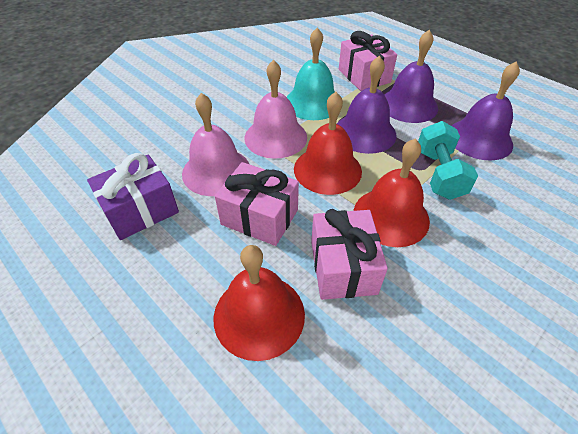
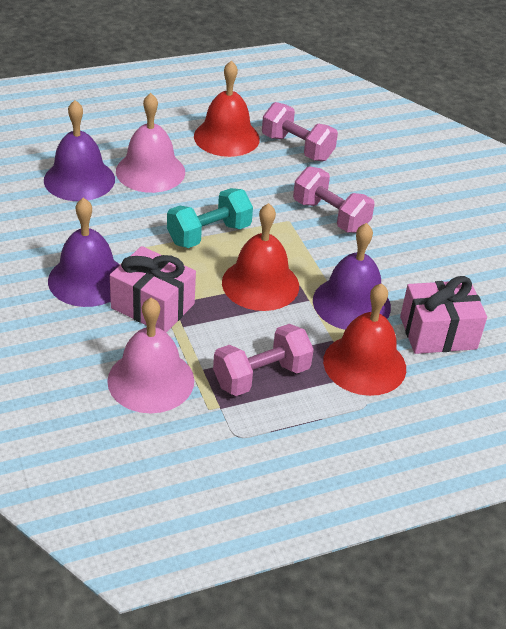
pink dumbbell: 0 -> 3
pink gift: 3 -> 2
purple gift: 1 -> 0
turquoise bell: 1 -> 0

